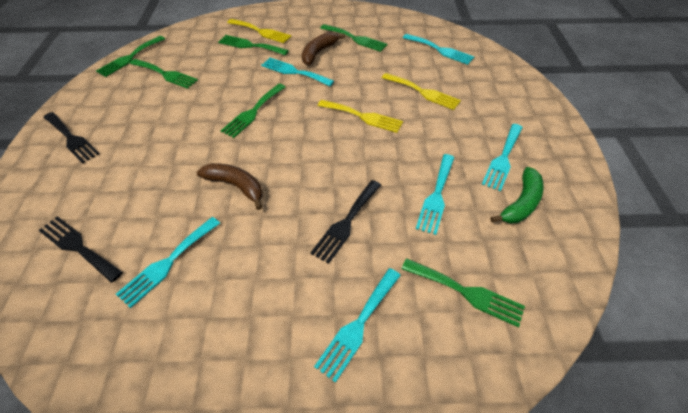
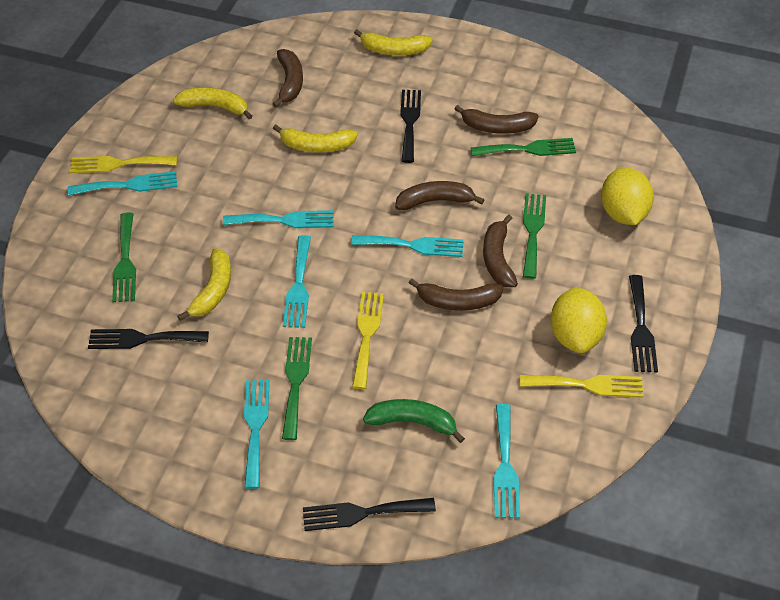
black fork: 3 -> 4
brown banana: 2 -> 5
green fork: 6 -> 4
yellow banana: 0 -> 4
yellow lemon: 0 -> 2

